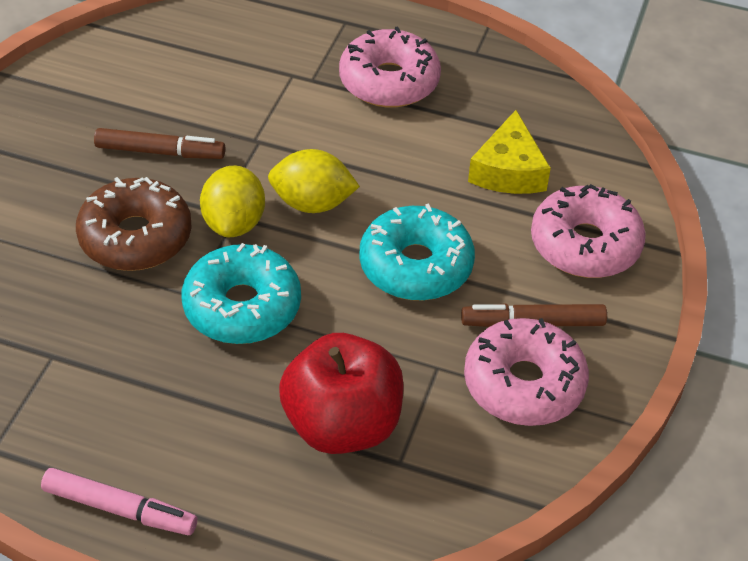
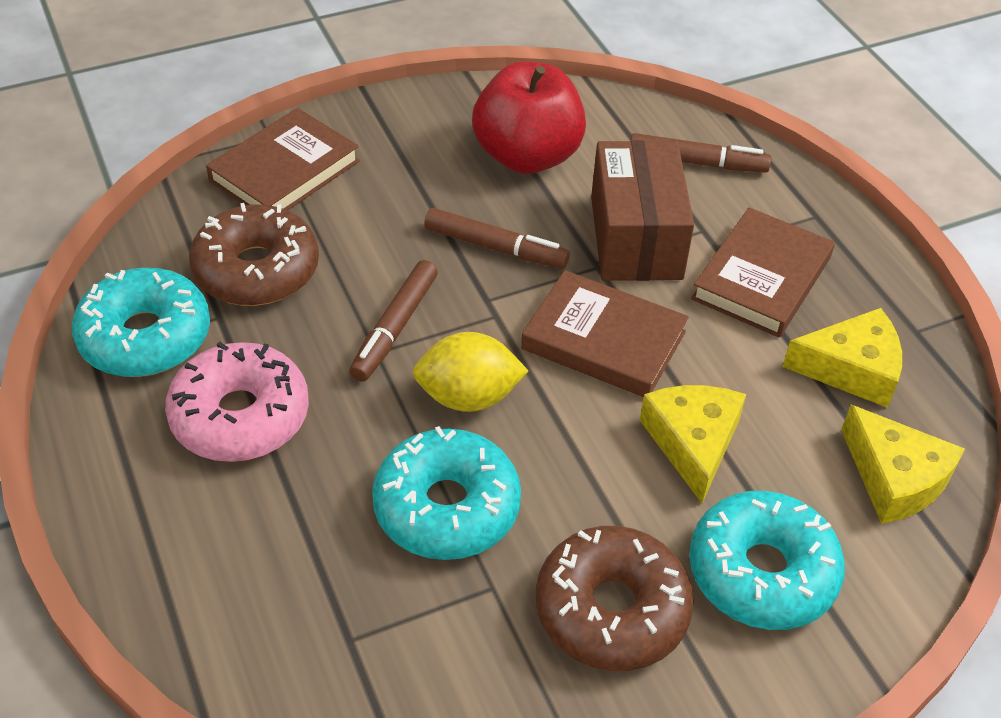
brown book: 0 -> 3
brown box: 0 -> 1
brown donut: 1 -> 2
brown marker: 2 -> 3
pink donut: 3 -> 1
pink marker: 1 -> 0
turquoise donut: 2 -> 3
yellow cheese: 1 -> 3
yellow lemon: 2 -> 1

